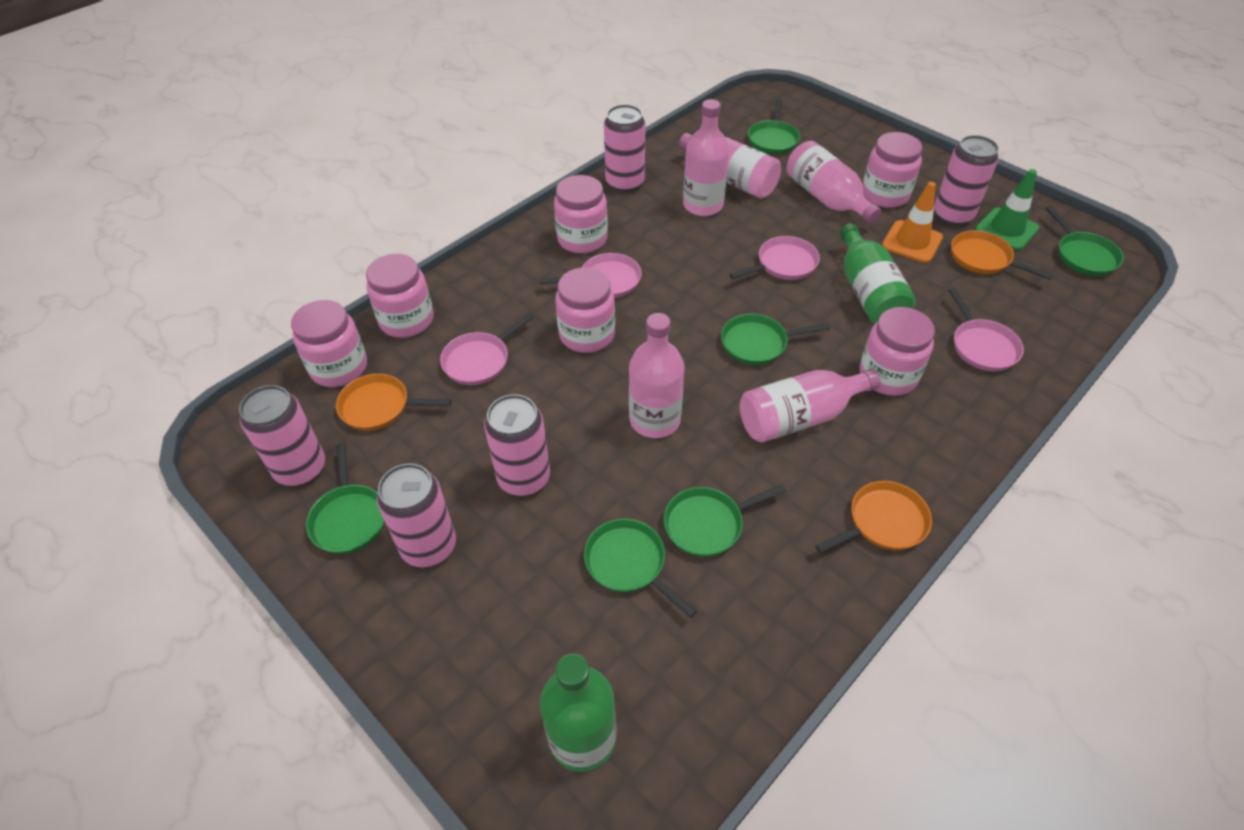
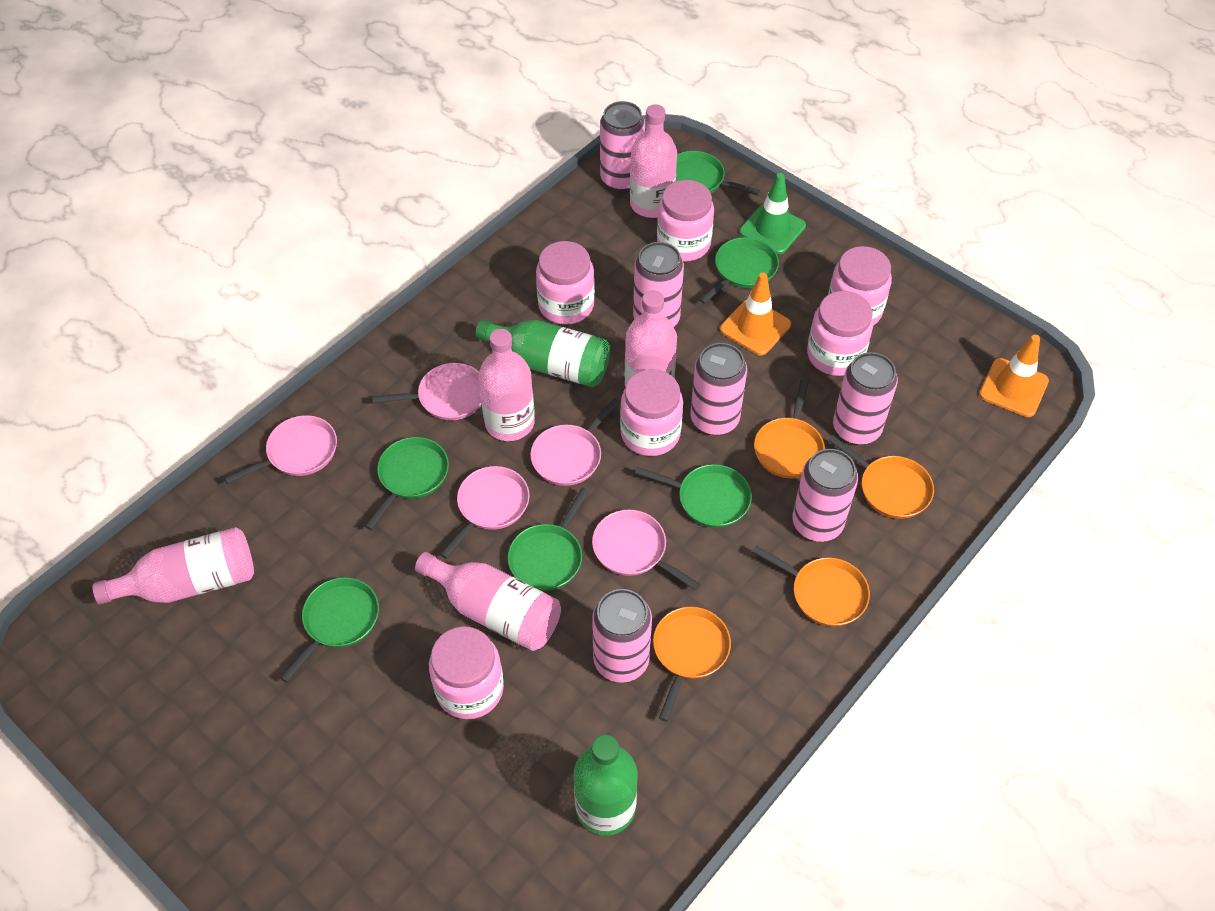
orange pan: 3 -> 4
orange traffic cone: 1 -> 2
pink can: 5 -> 6
pink pan: 4 -> 5

